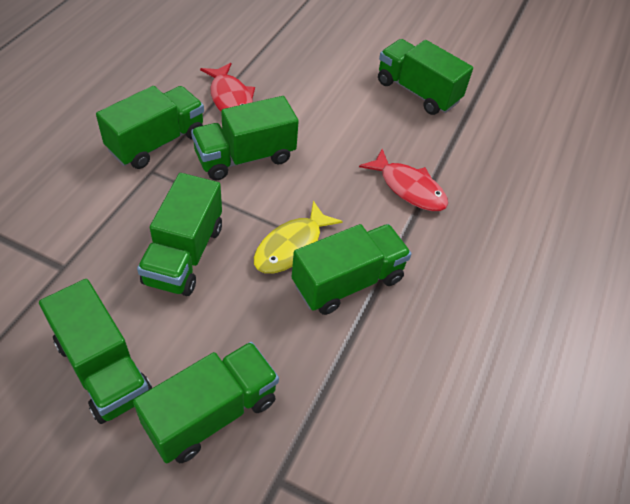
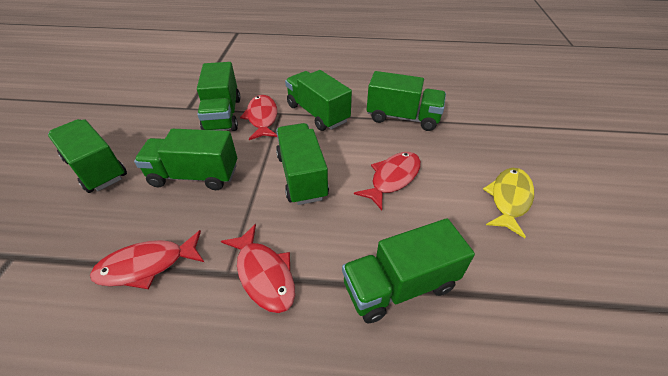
red fish: 2 -> 4

